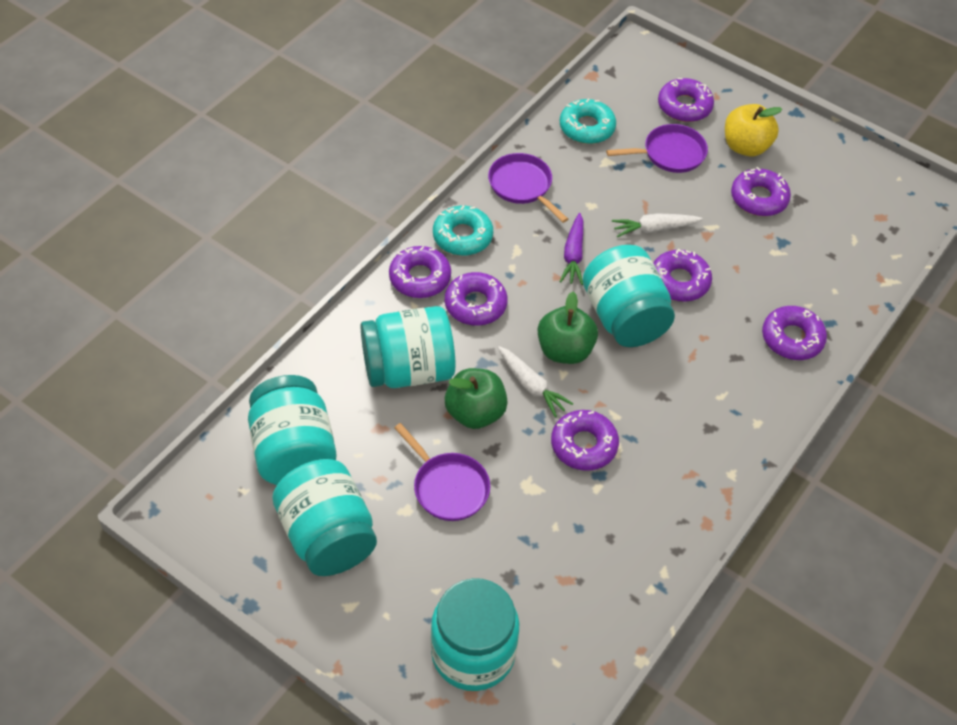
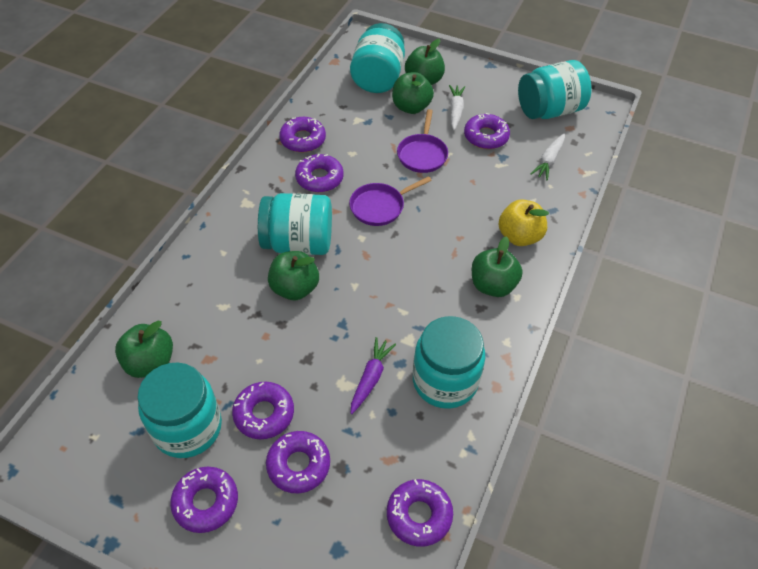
green apple: 2 -> 5
purple pan: 3 -> 2
turquoise donut: 2 -> 0

